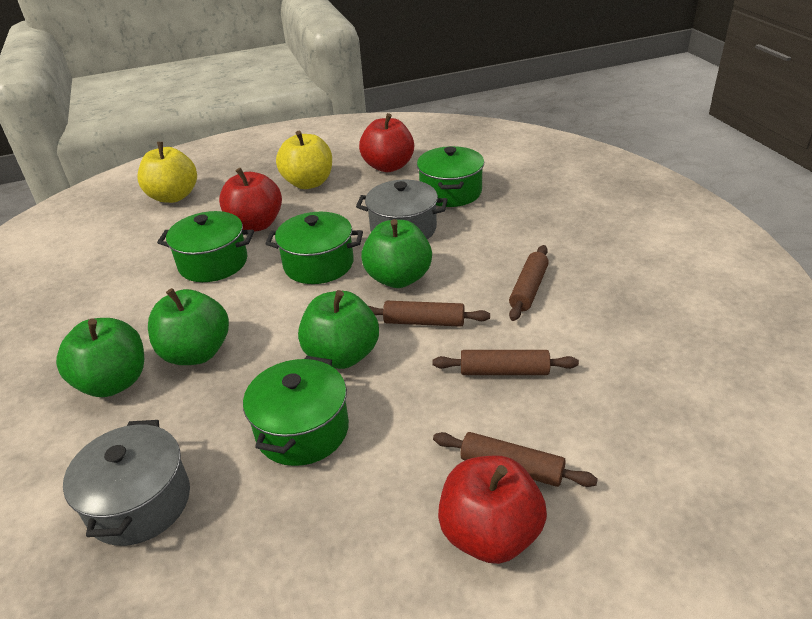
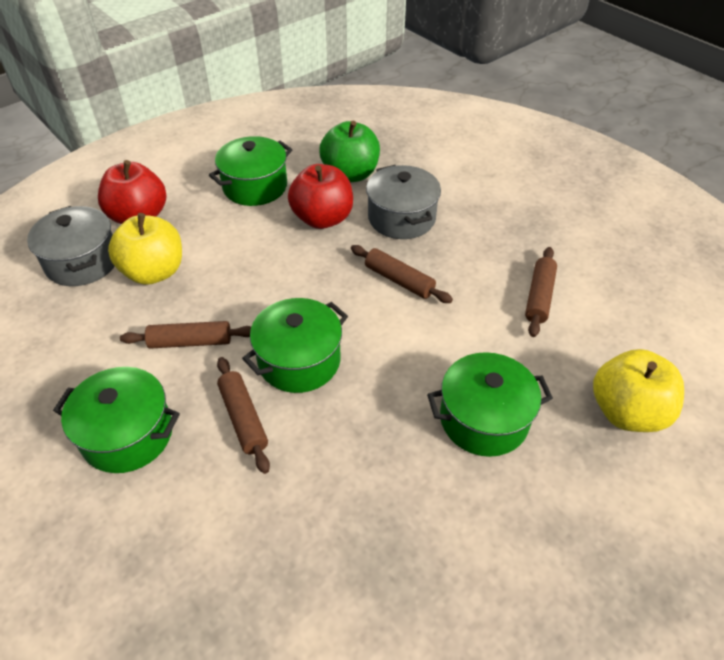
green apple: 4 -> 1
red apple: 3 -> 2

